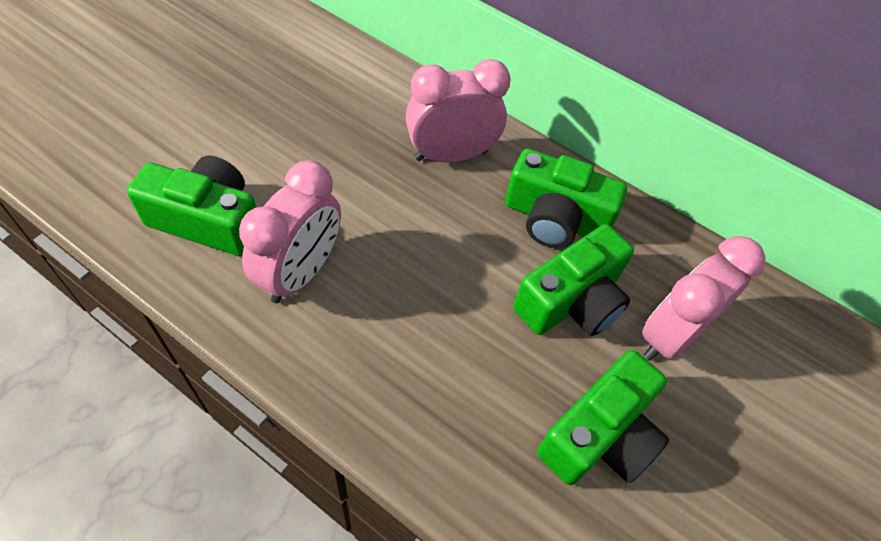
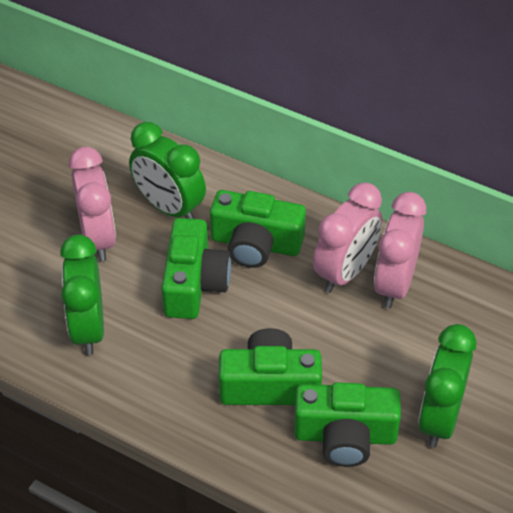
green clock: 0 -> 3

